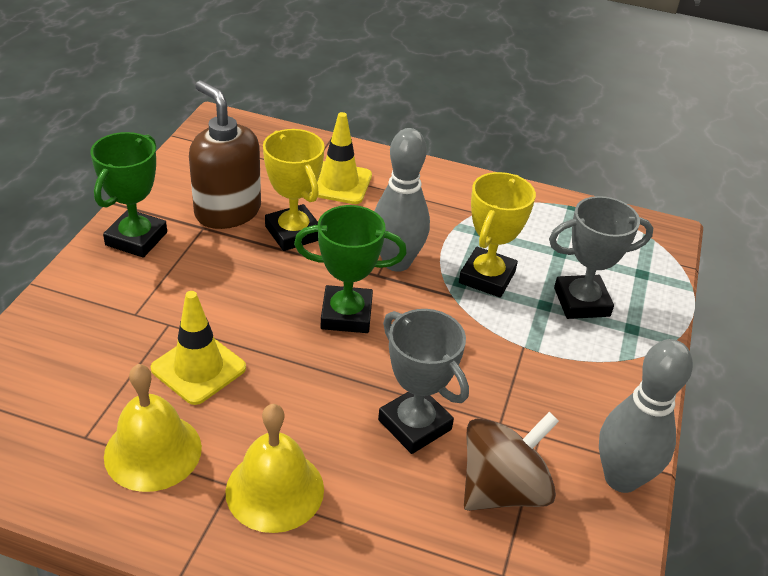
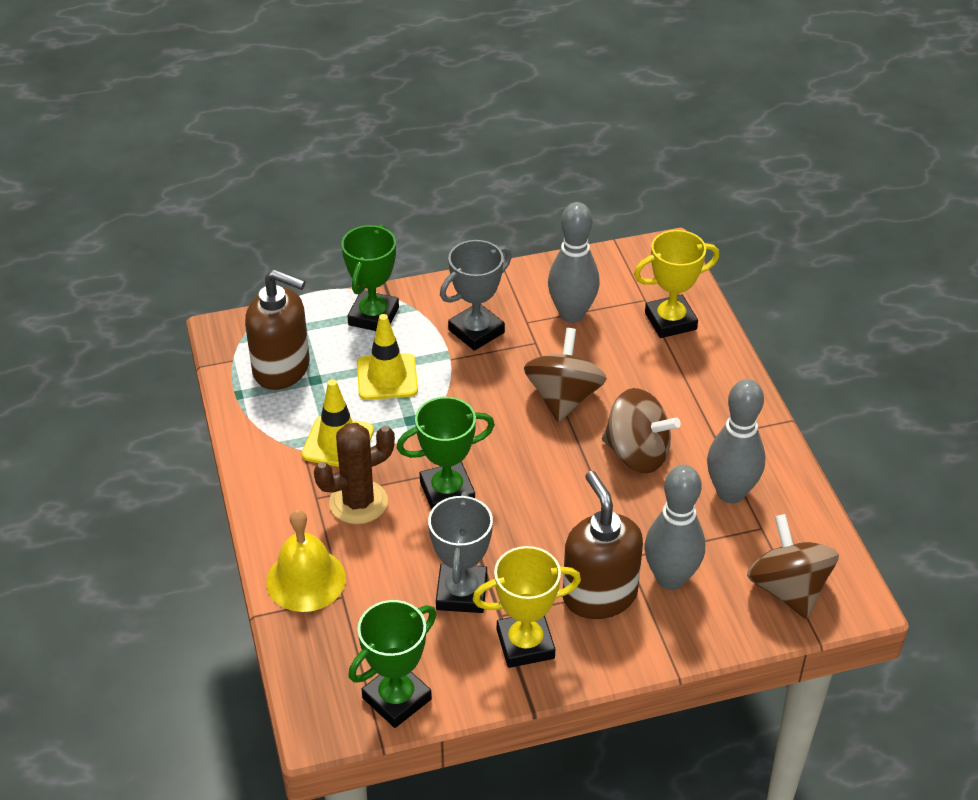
brown cactus: 0 -> 1
brown soap dispenser: 1 -> 2
brown spinning top: 1 -> 3
green trophy: 2 -> 3
grey bowling pin: 2 -> 3
yellow bell: 2 -> 1

